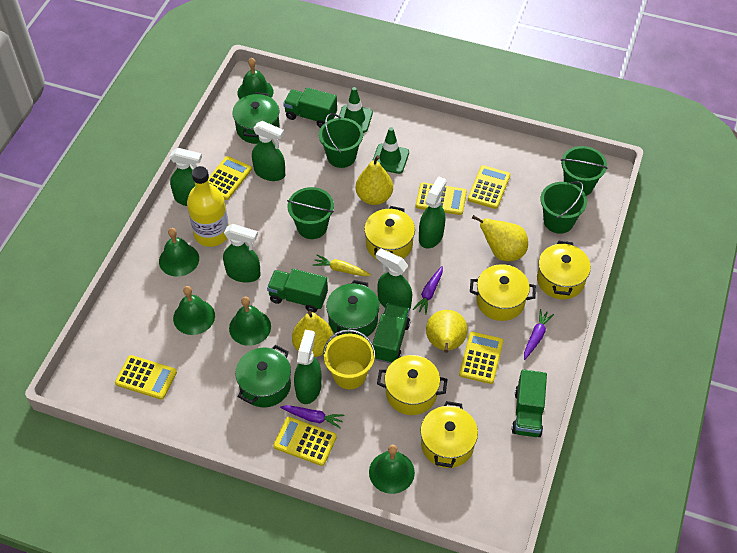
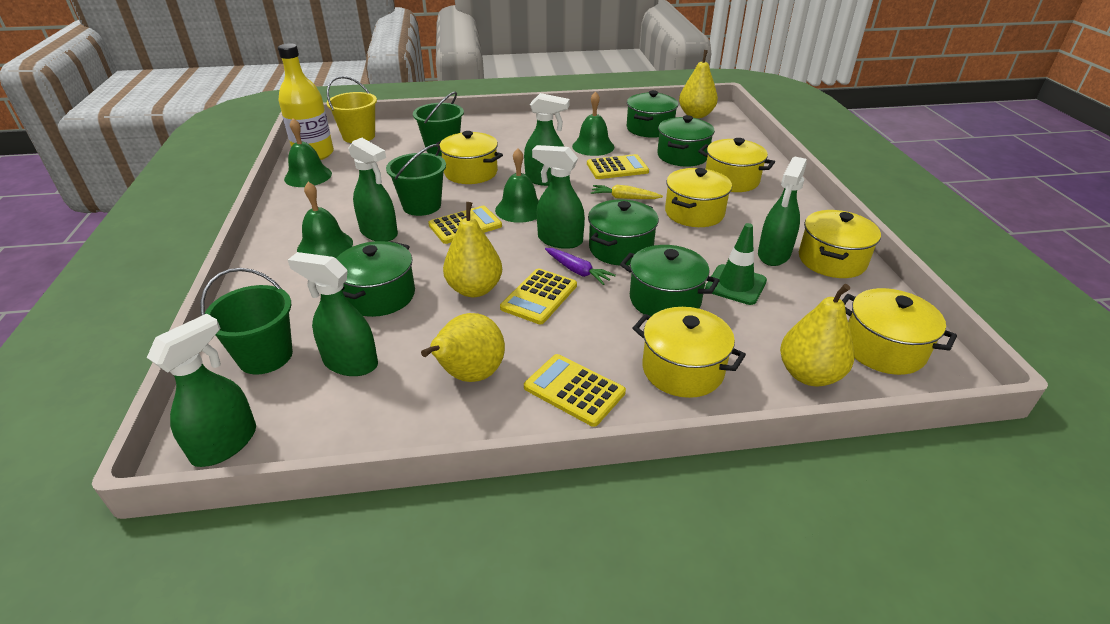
green bell: 5 -> 4
green bucket: 4 -> 3
green pot: 3 -> 5
green traffic cone: 2 -> 1
green truck: 4 -> 0
purple carrot: 3 -> 1
yellow calculator: 6 -> 4
yellow pot: 5 -> 6

